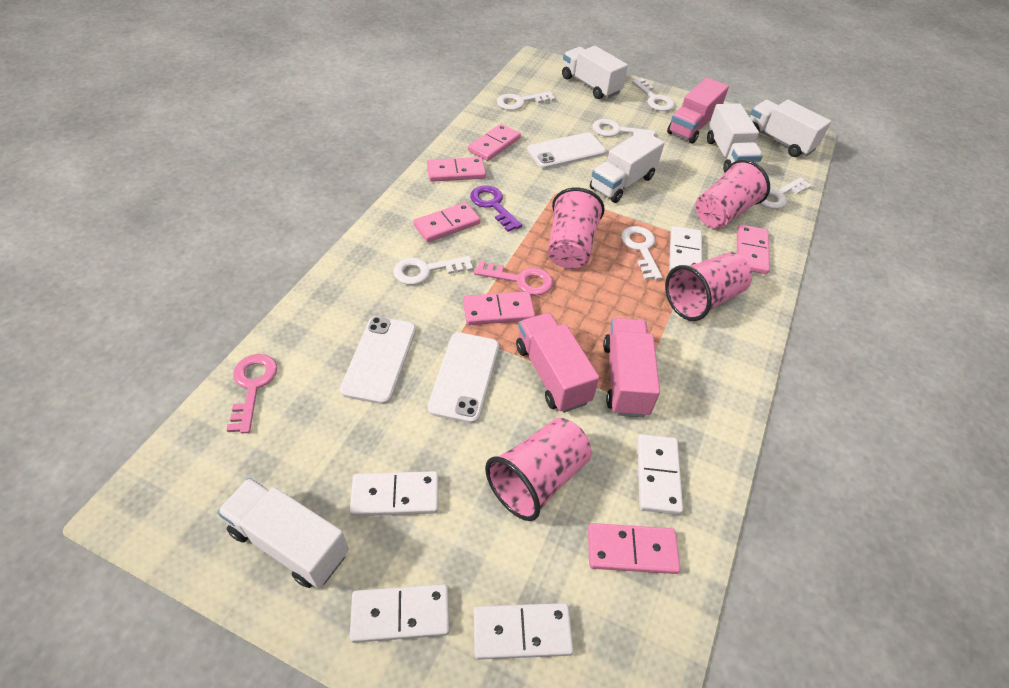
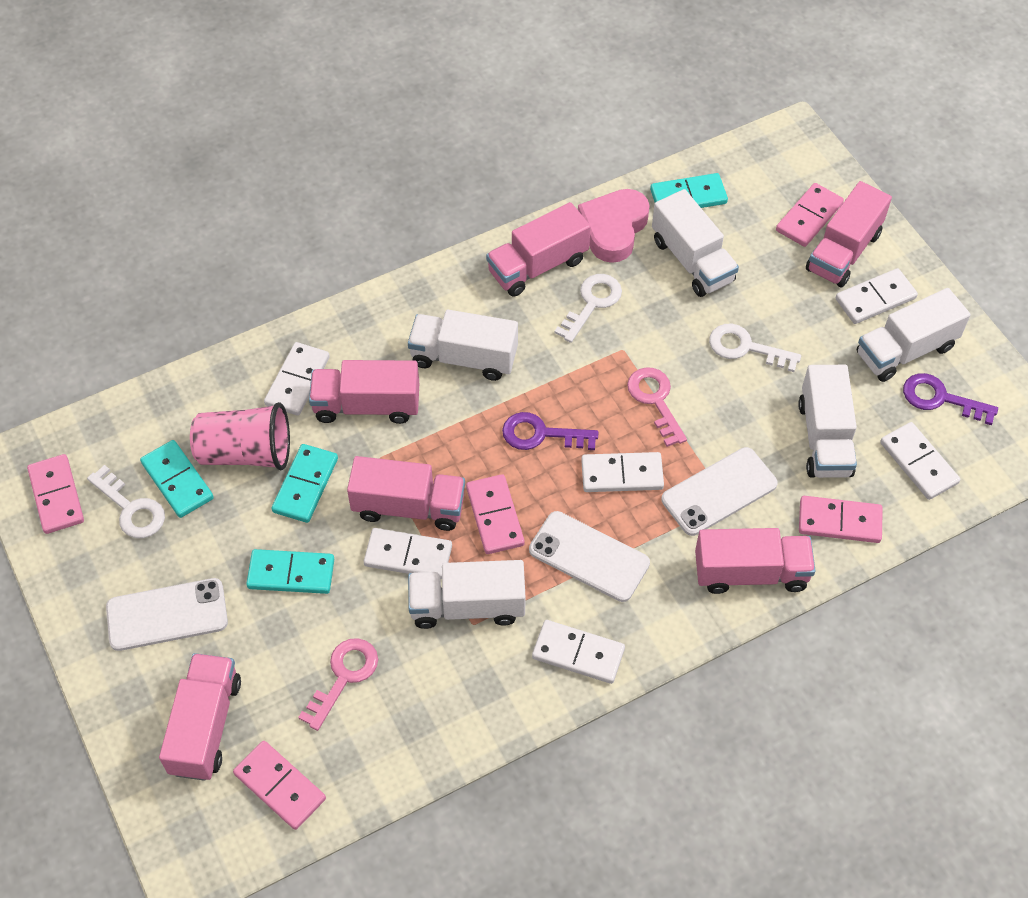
pink cup: 4 -> 1
pink domino: 6 -> 5
pink heart: 0 -> 1
pink truck: 3 -> 6
purple key: 1 -> 2
turquoise domino: 0 -> 4
white domino: 5 -> 6
white key: 6 -> 3

